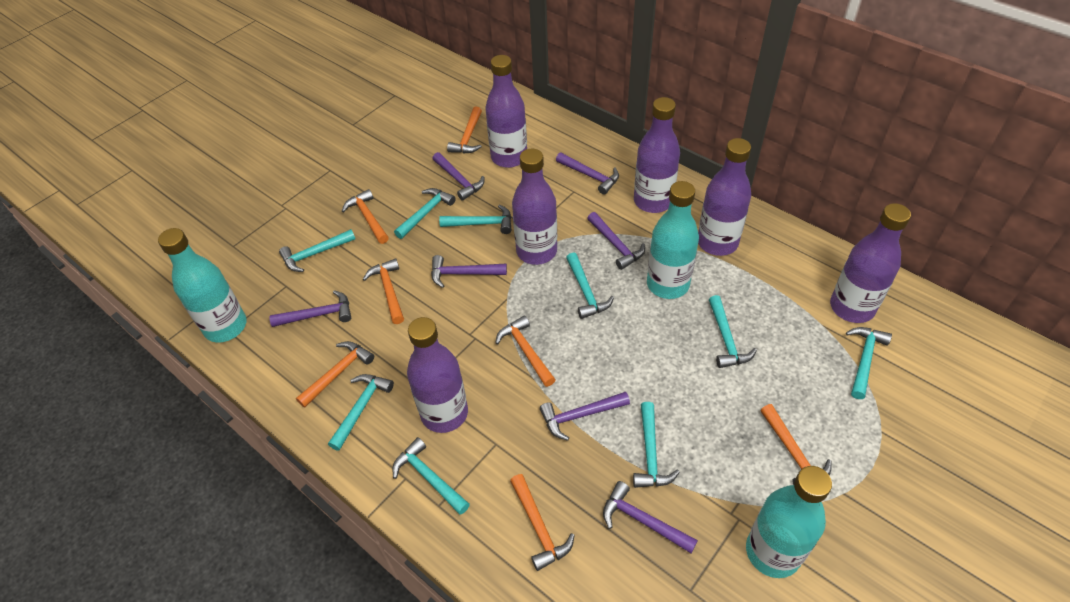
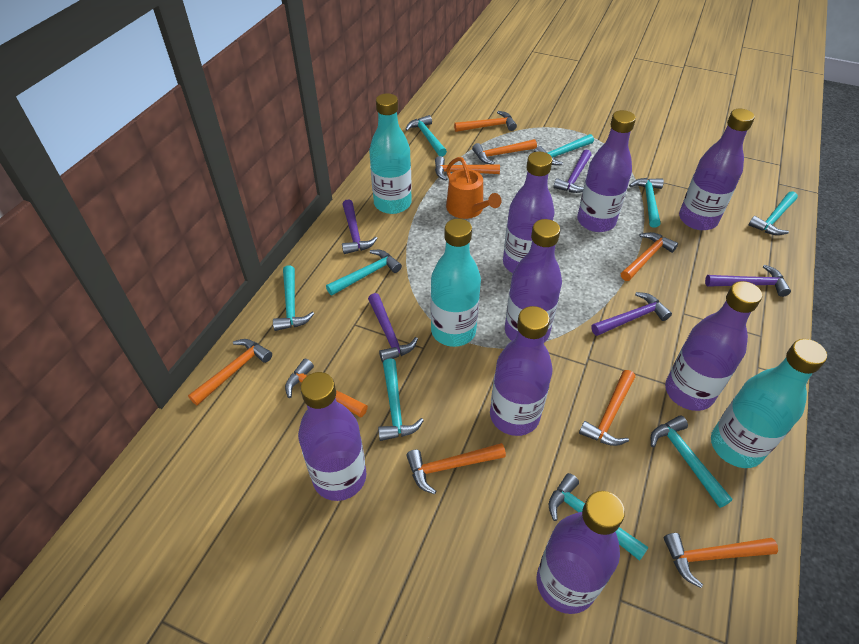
orange hammer: 7 -> 9
orange watering can: 0 -> 1
purple bottle: 6 -> 8
purple hammer: 7 -> 5

